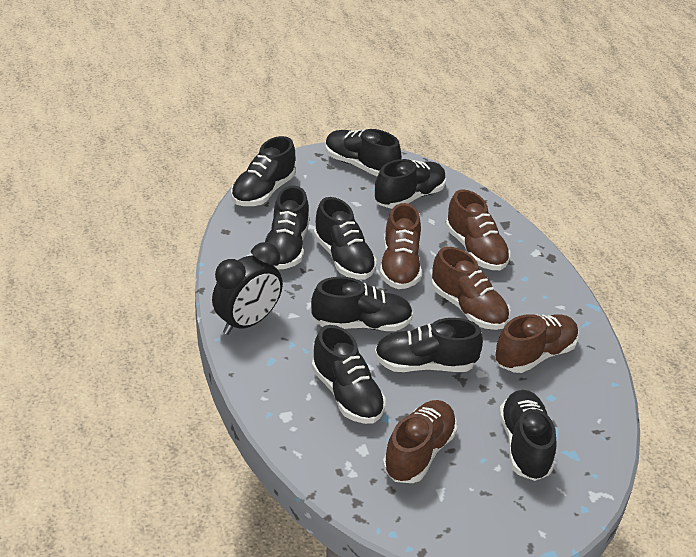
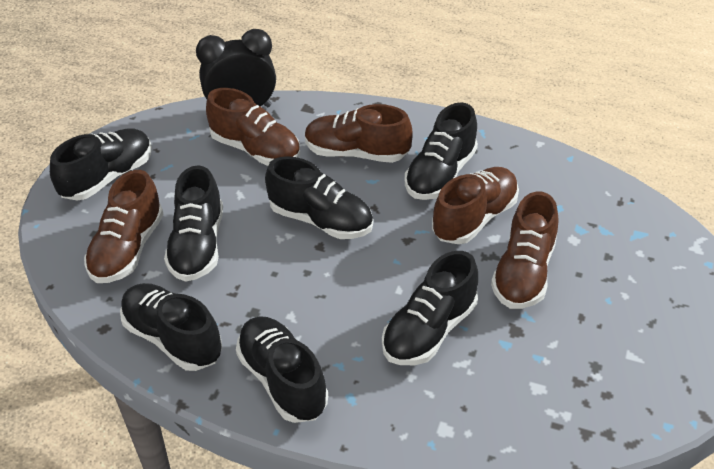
black shoe: 9 -> 7

